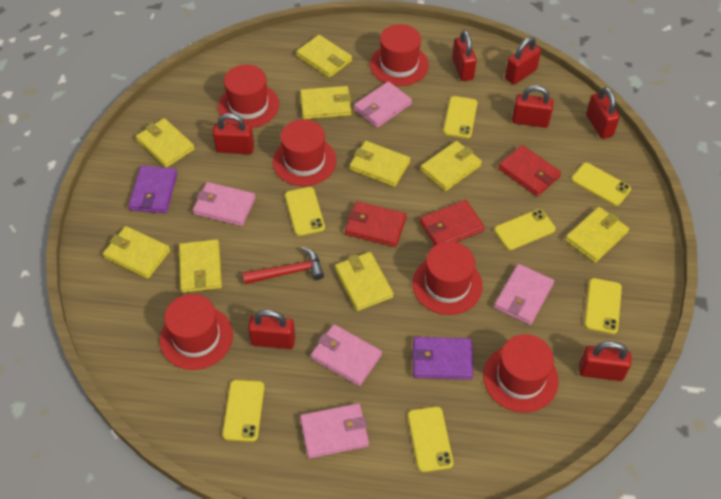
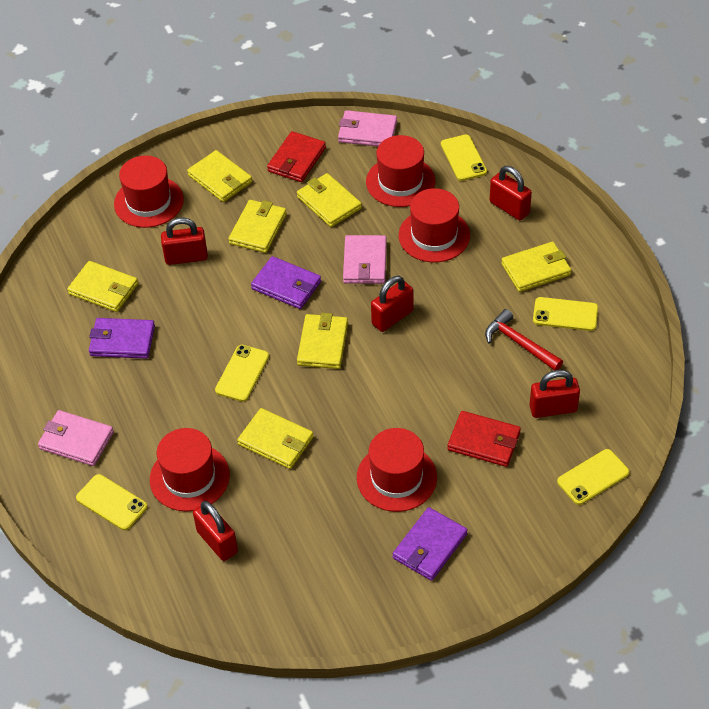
pink wallet: 5 -> 3
purple wallet: 2 -> 3
red hat: 6 -> 5
red padlock: 7 -> 5
red wallet: 3 -> 2
yellow phone: 7 -> 5
yellow wallet: 9 -> 7

